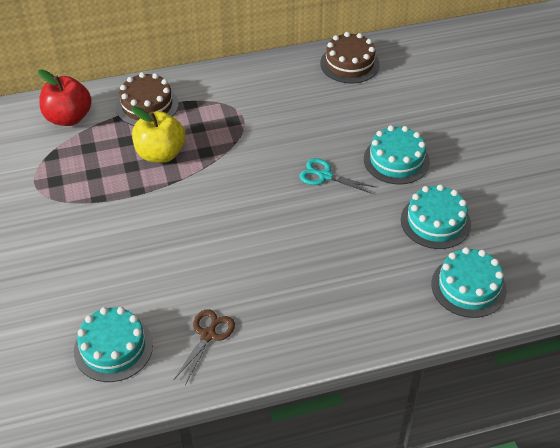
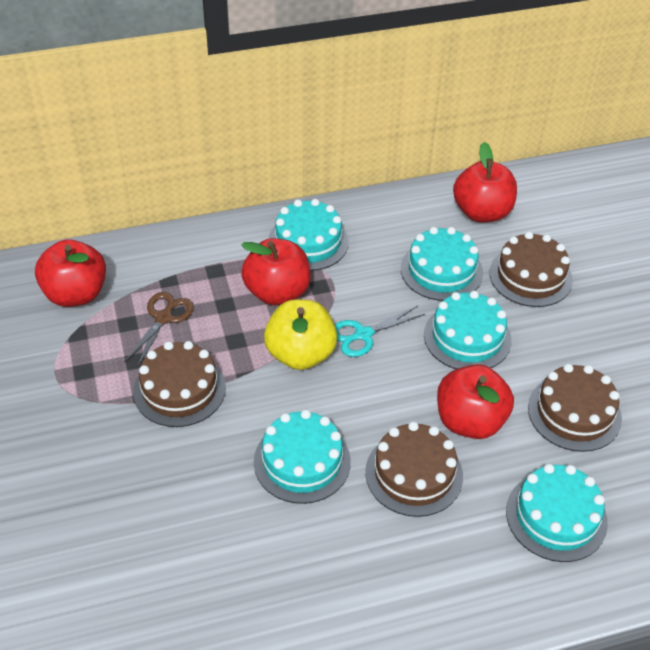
brown cake: 2 -> 4
red apple: 1 -> 4
turquoise cake: 4 -> 5

